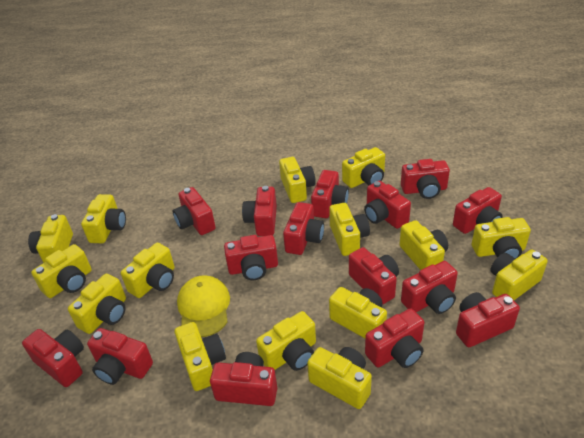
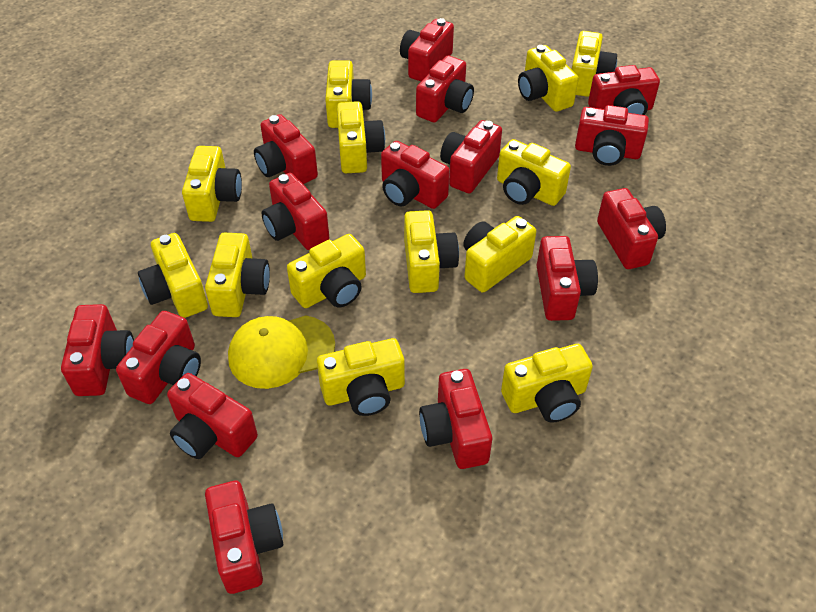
yellow camera: 15 -> 13

